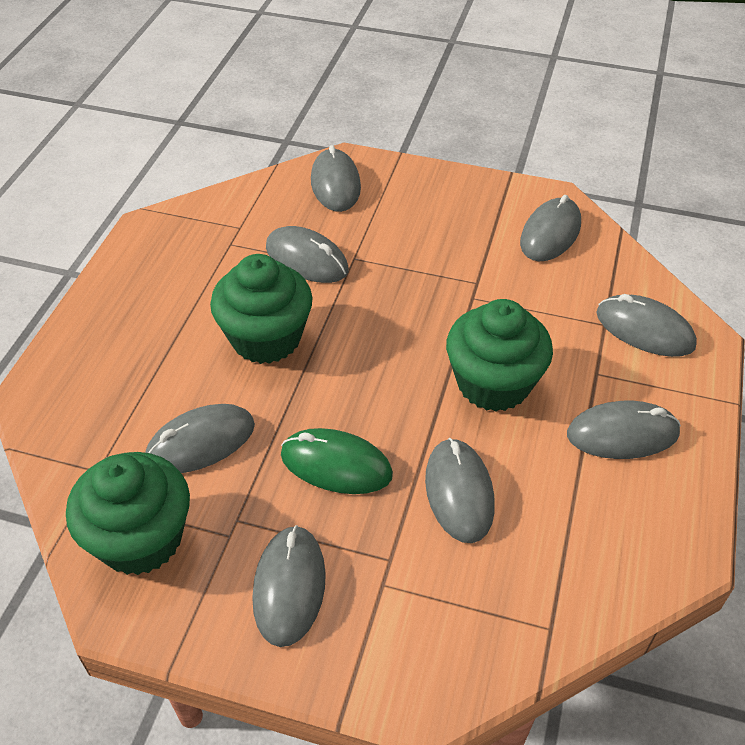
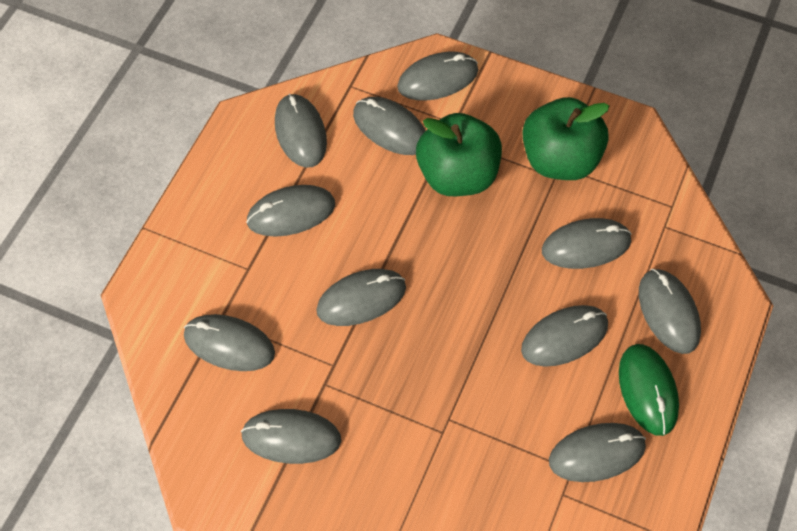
green apple: 0 -> 2
green cupcake: 3 -> 0
grey mouse: 8 -> 11

